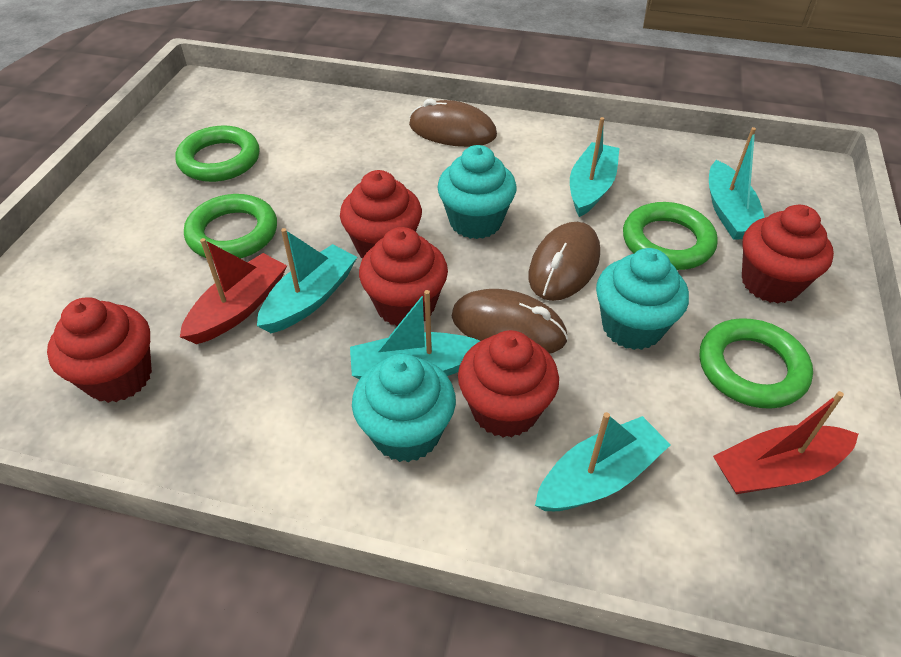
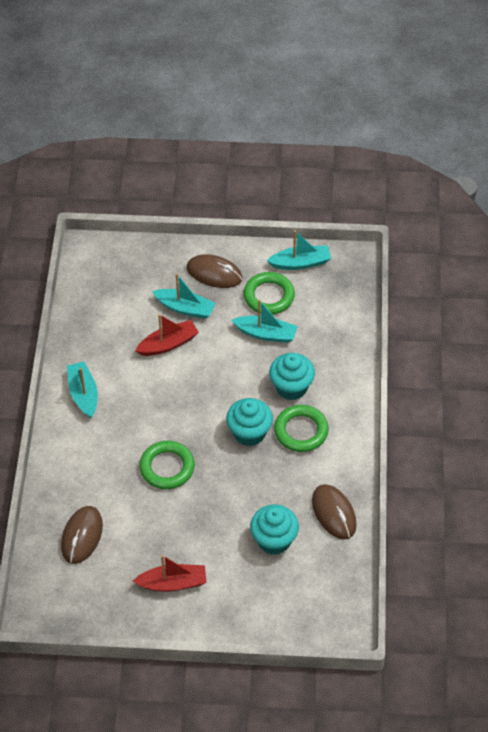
green ring: 4 -> 3
red cupcake: 5 -> 0
turquoise boat: 5 -> 4

